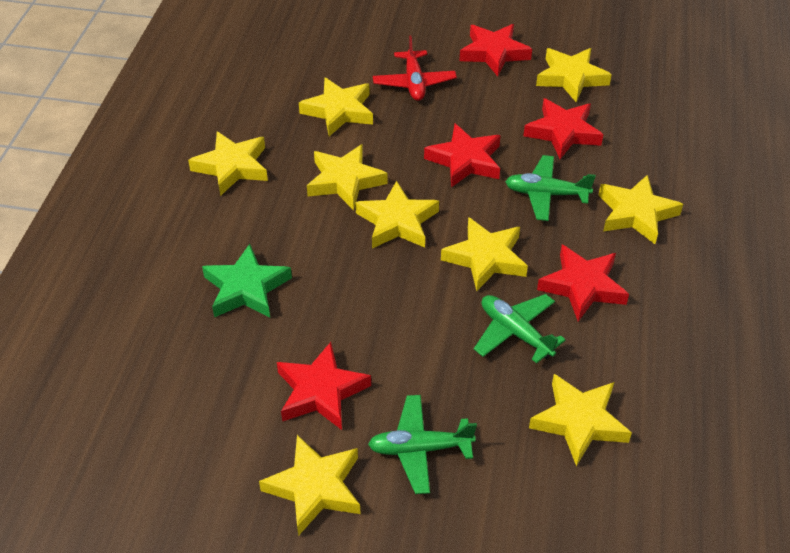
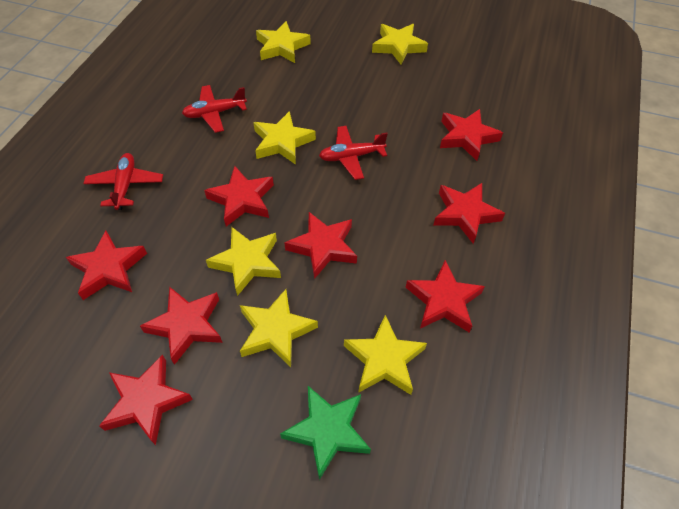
green plane: 3 -> 0
red plane: 1 -> 3
red star: 5 -> 8
yellow star: 9 -> 6

